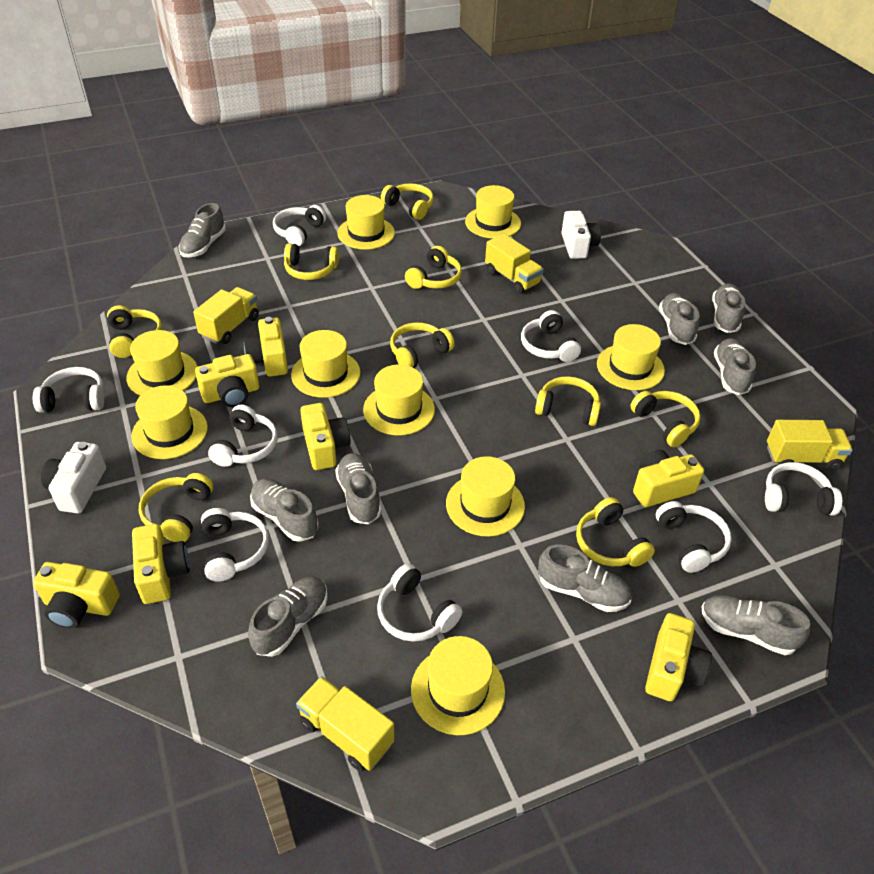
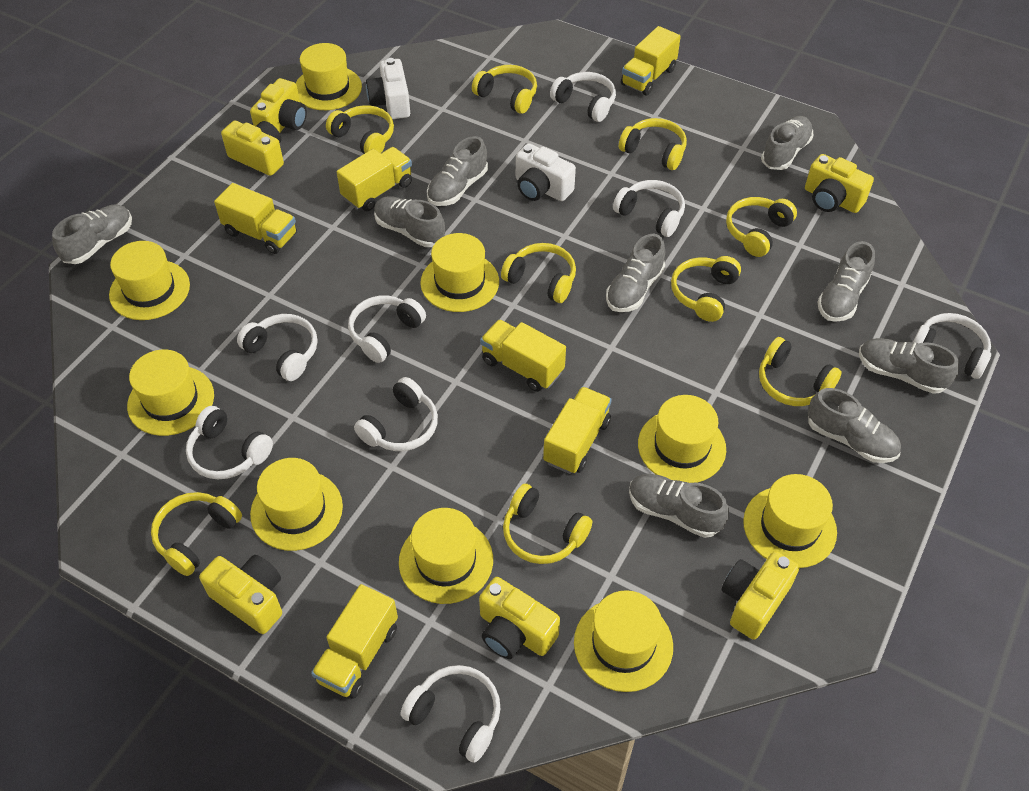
yellow camera: 7 -> 6
yellow truck: 4 -> 6

